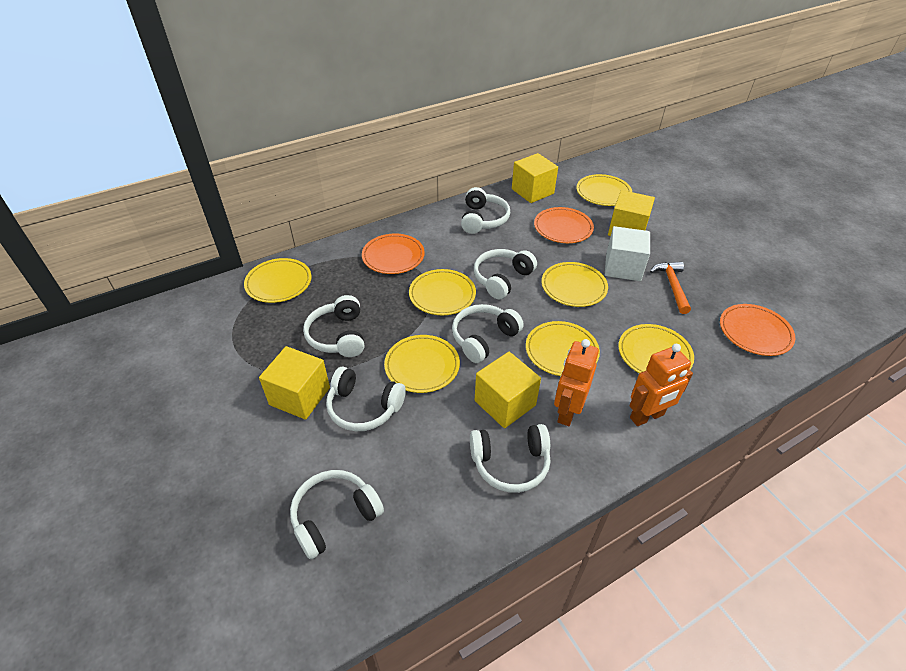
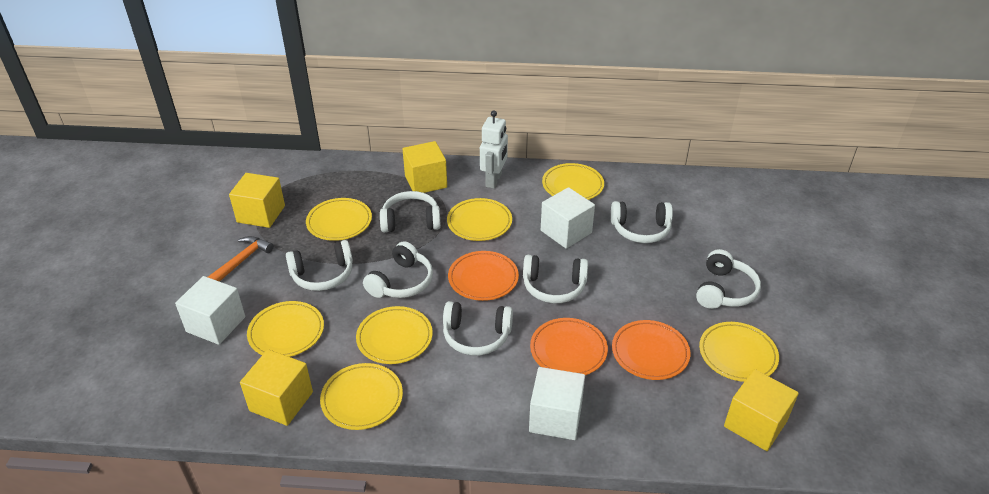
orange robot: 2 -> 0
white cube: 1 -> 3
white robot: 0 -> 1

